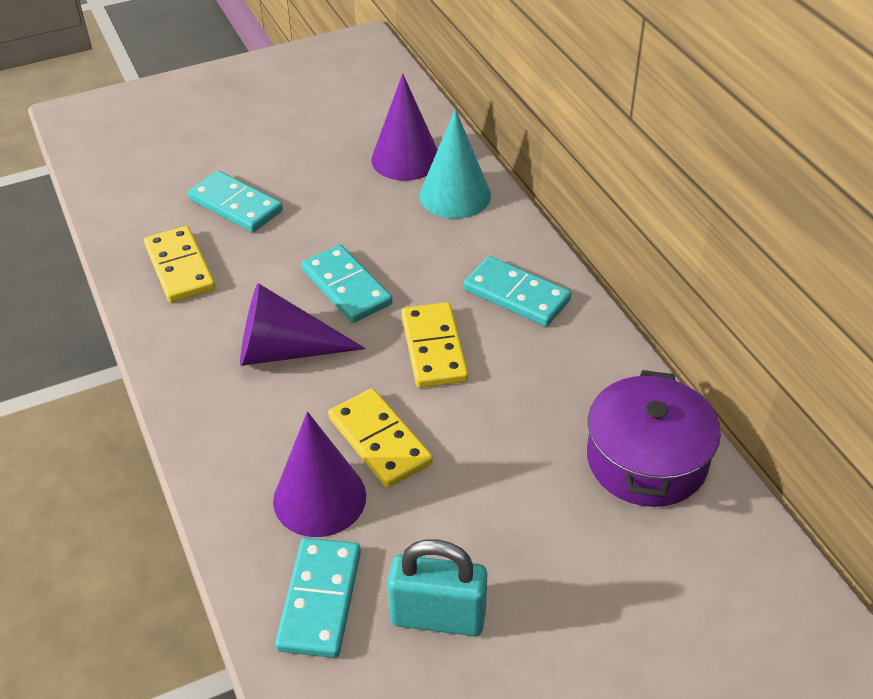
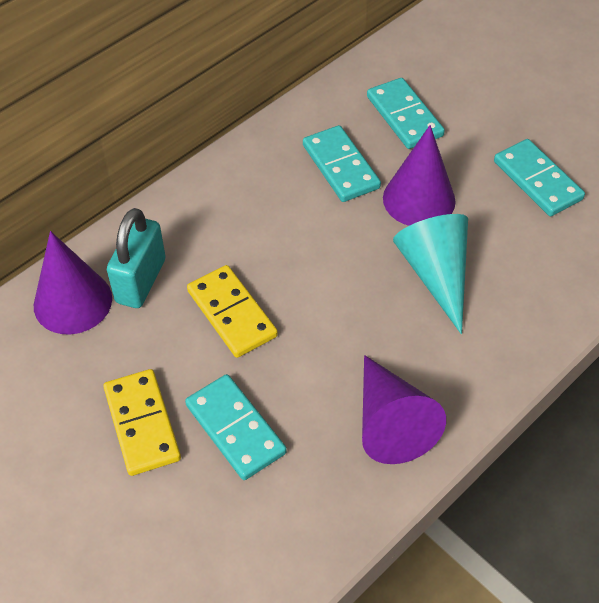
purple pot: 1 -> 0
yellow domino: 3 -> 2

